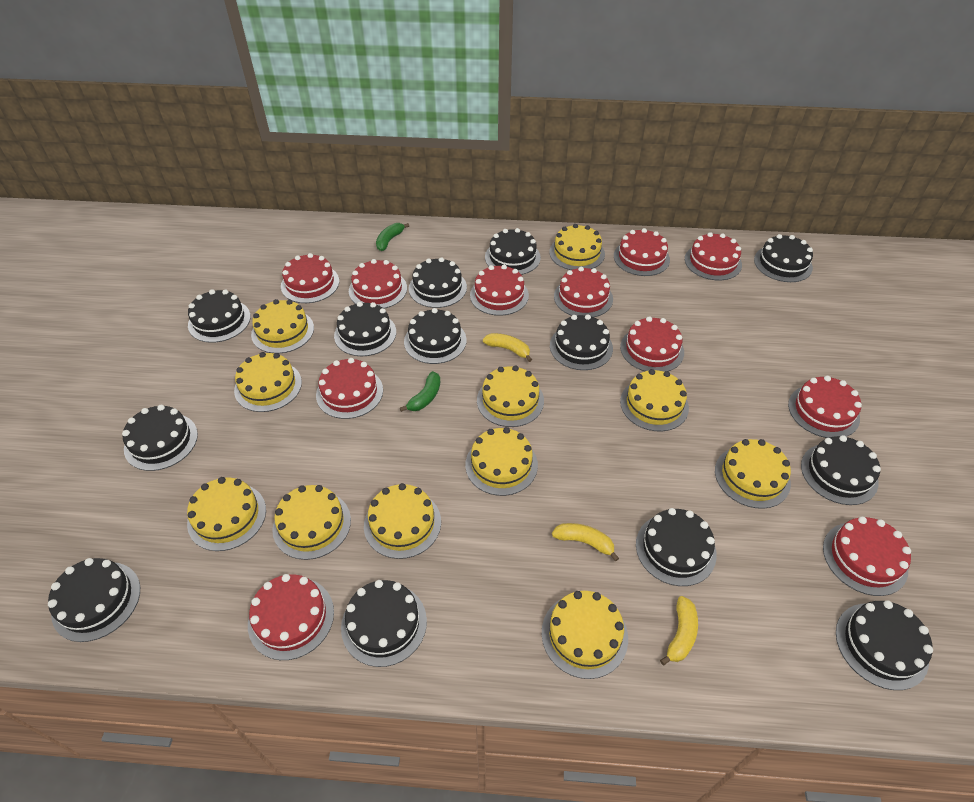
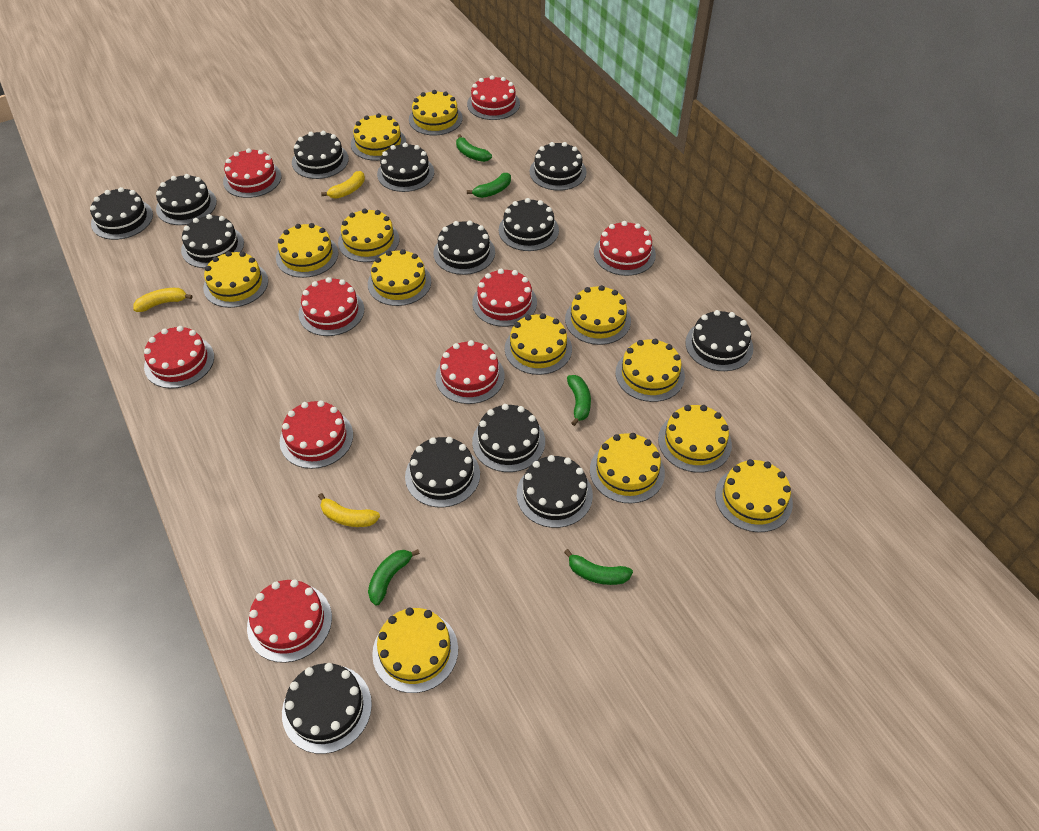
green banana: 2 -> 5
red cake: 11 -> 9
yellow cake: 11 -> 13

